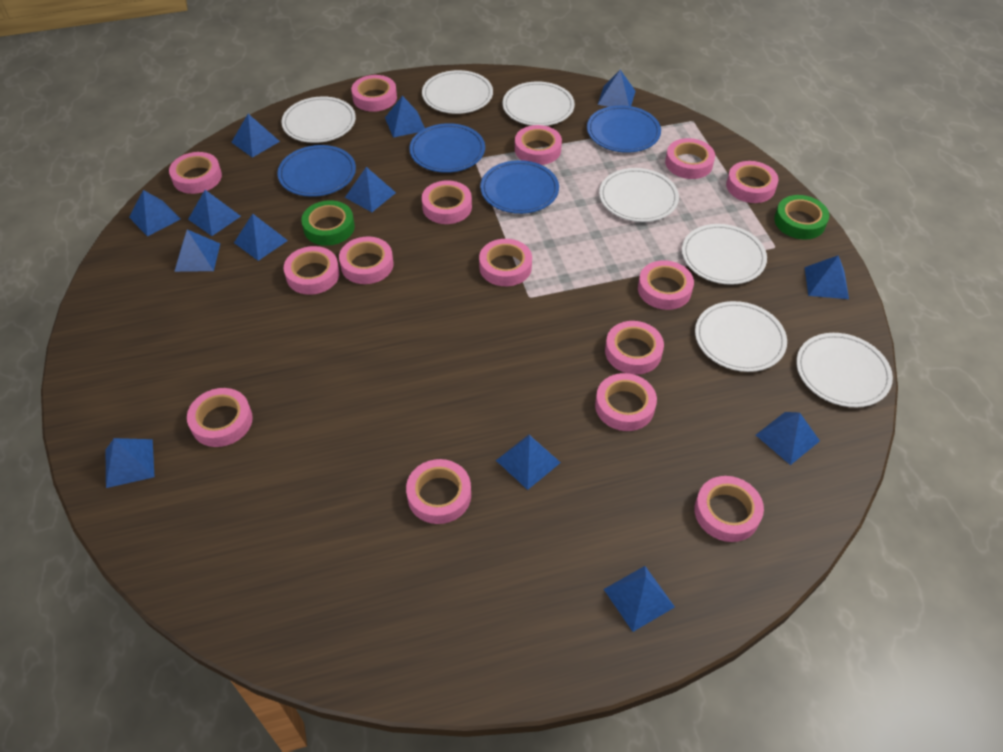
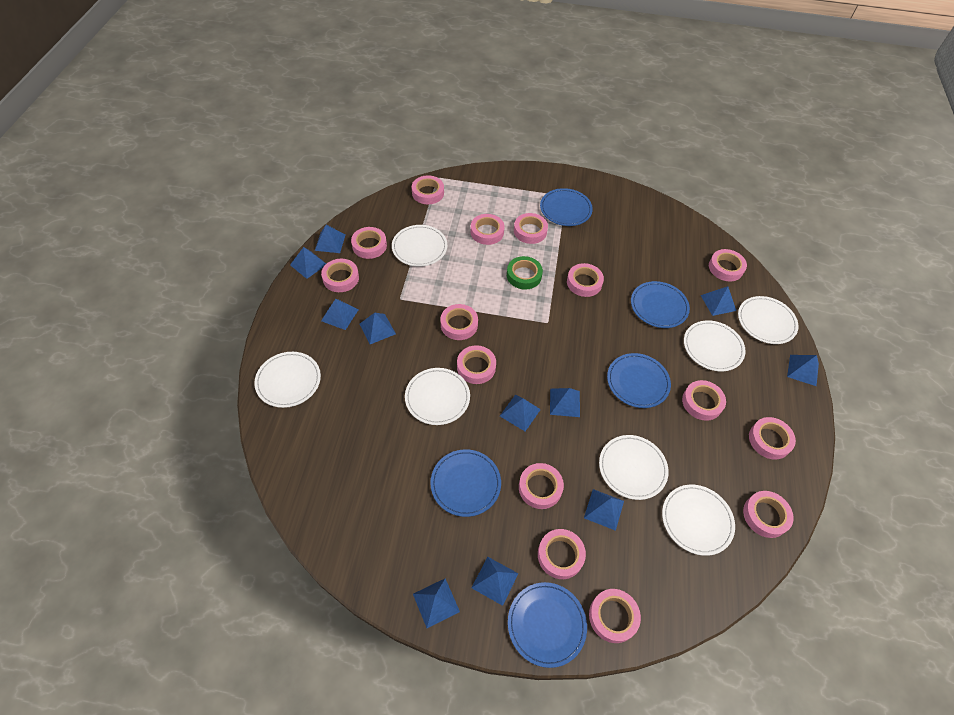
blue plate: 4 -> 5
blue pyramid: 13 -> 11
green tape: 2 -> 1

